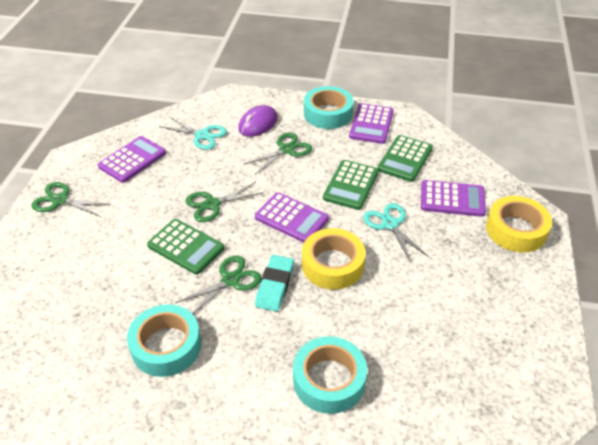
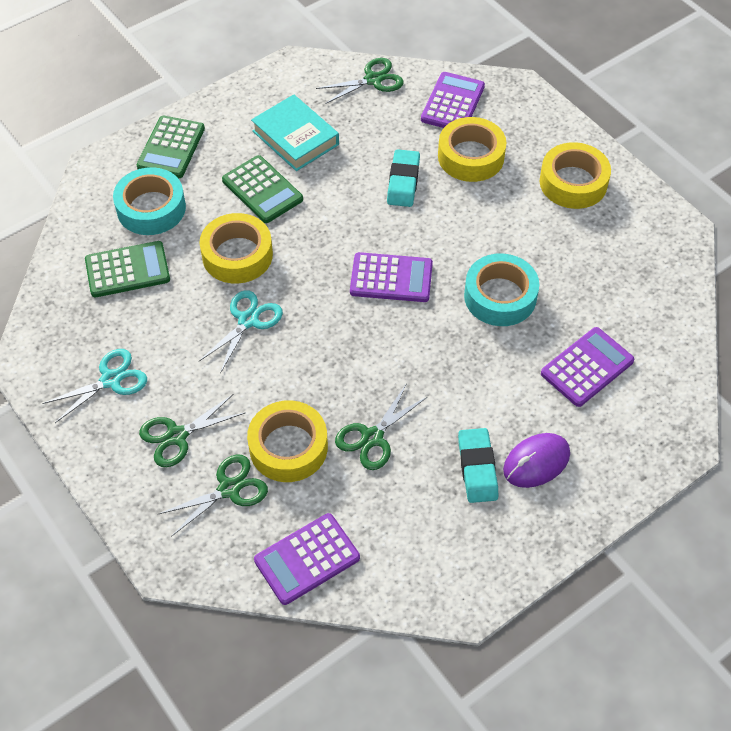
turquoise book: 0 -> 1
turquoise eraser: 1 -> 2
turquoise tape: 3 -> 2
yellow tape: 2 -> 4

